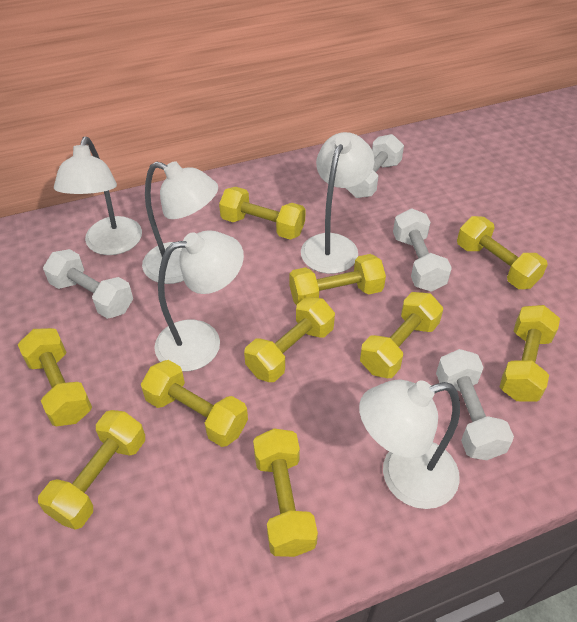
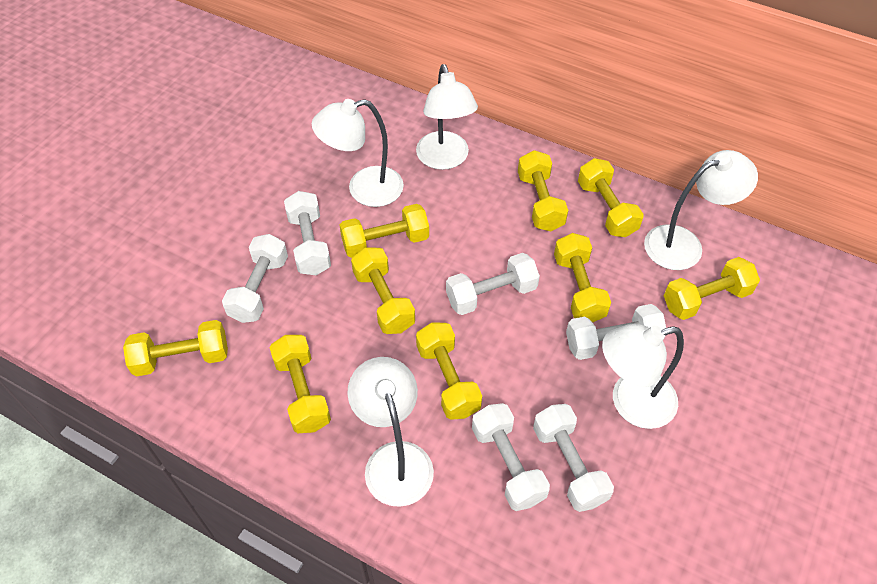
white dumbbell: 4 -> 6
yellow dumbbell: 10 -> 9

